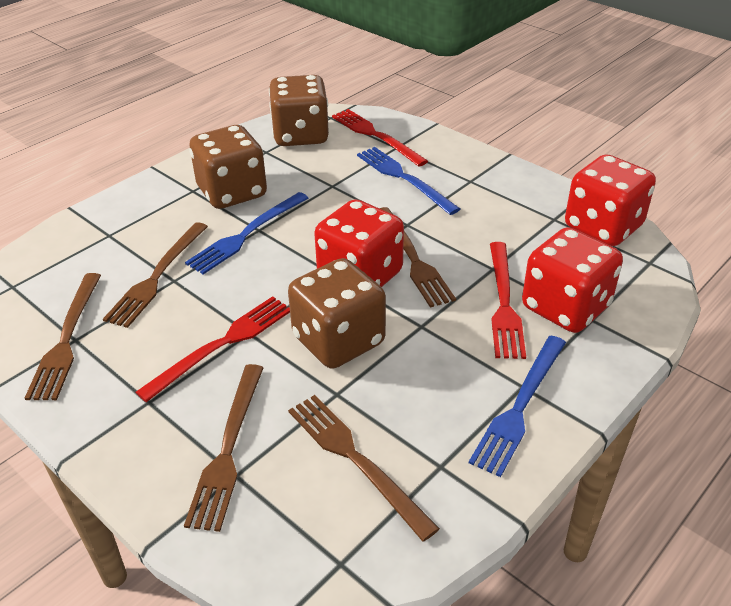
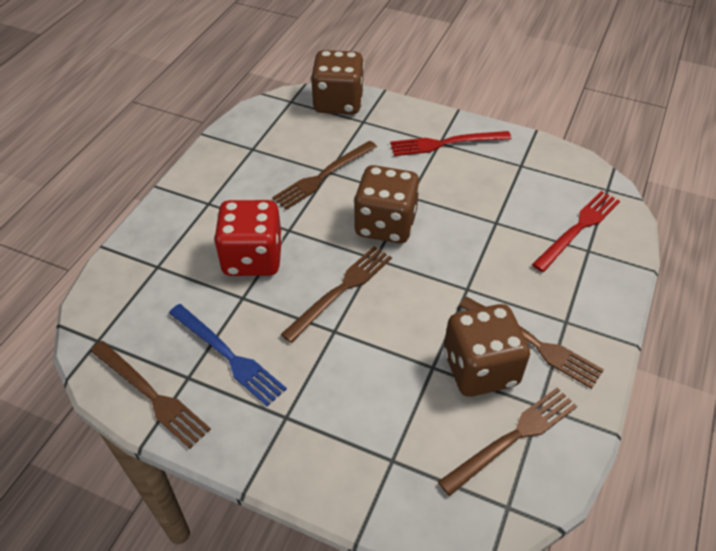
blue fork: 3 -> 1
red dice: 3 -> 1
red fork: 3 -> 2

